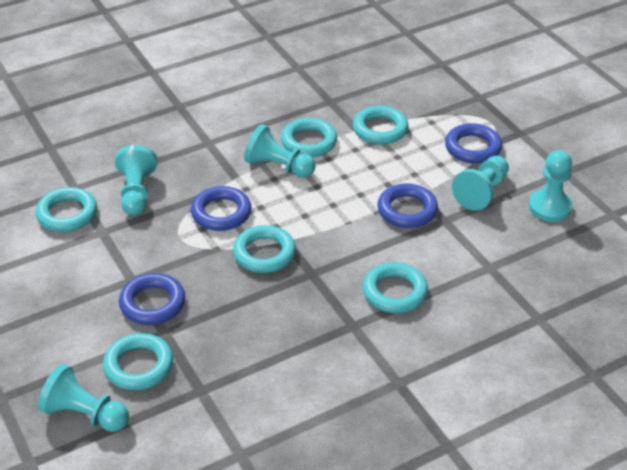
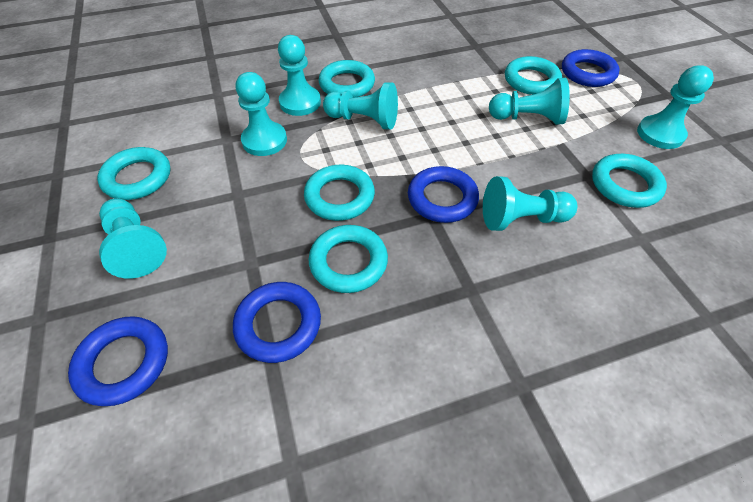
turquoise pawn: 5 -> 7

